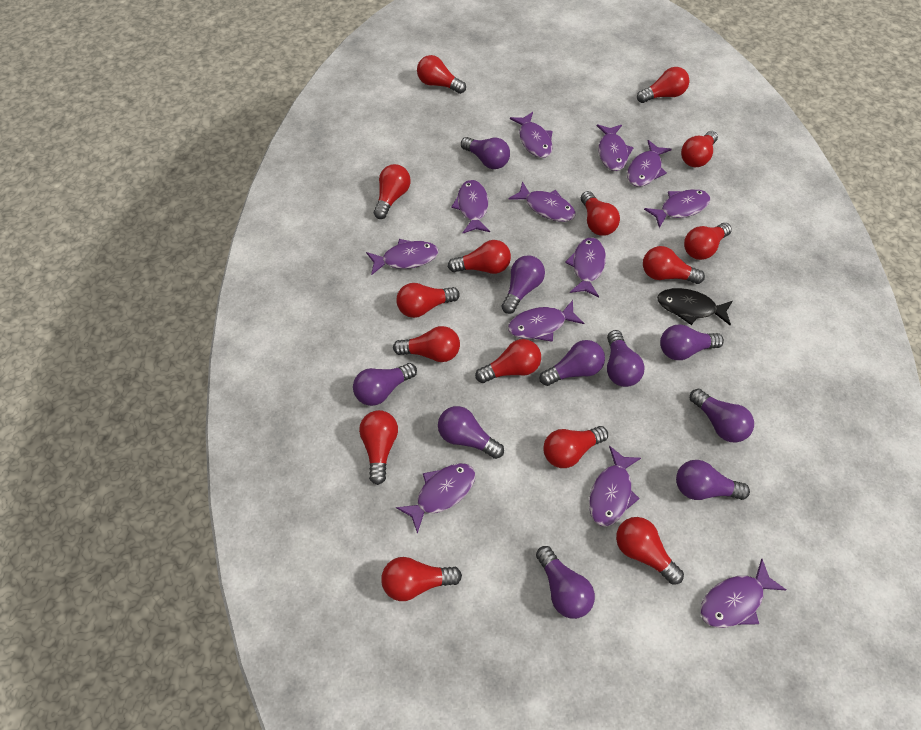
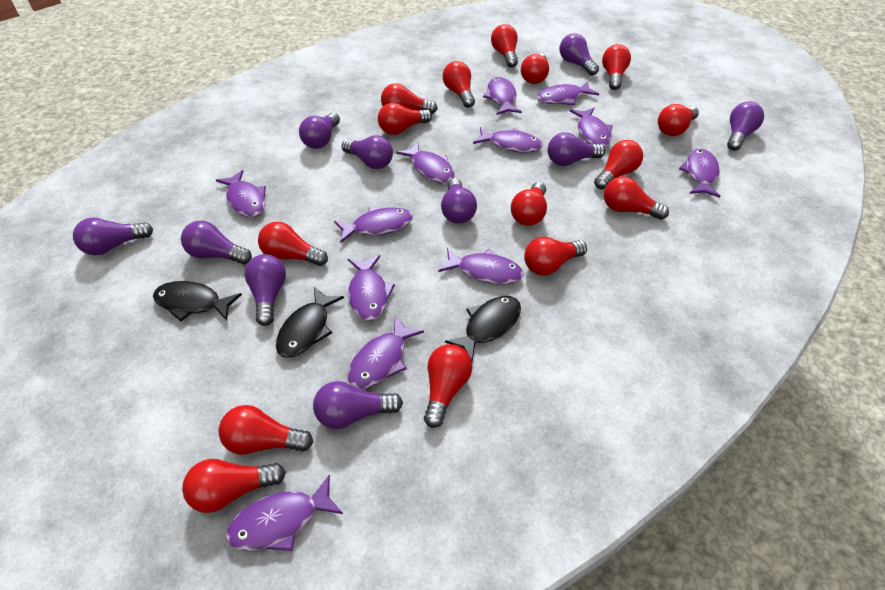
black fish: 1 -> 3

